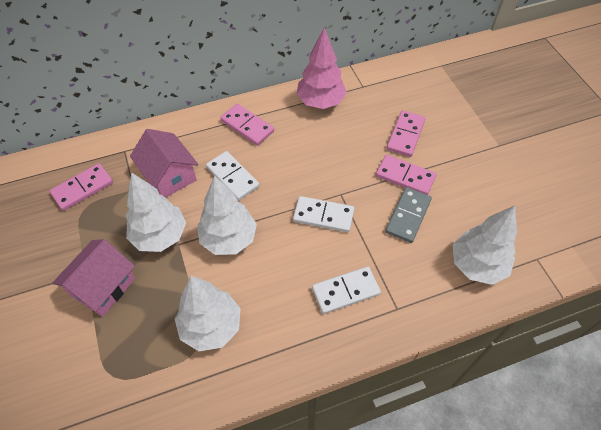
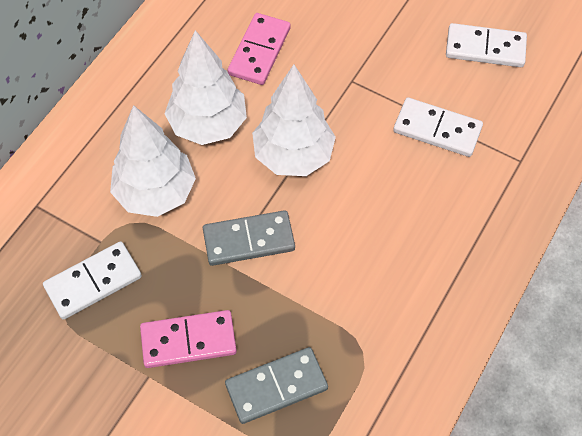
grey domino: 1 -> 2
pink domino: 4 -> 2
pink house: 2 -> 0
pink tree: 1 -> 0
white tree: 4 -> 3

